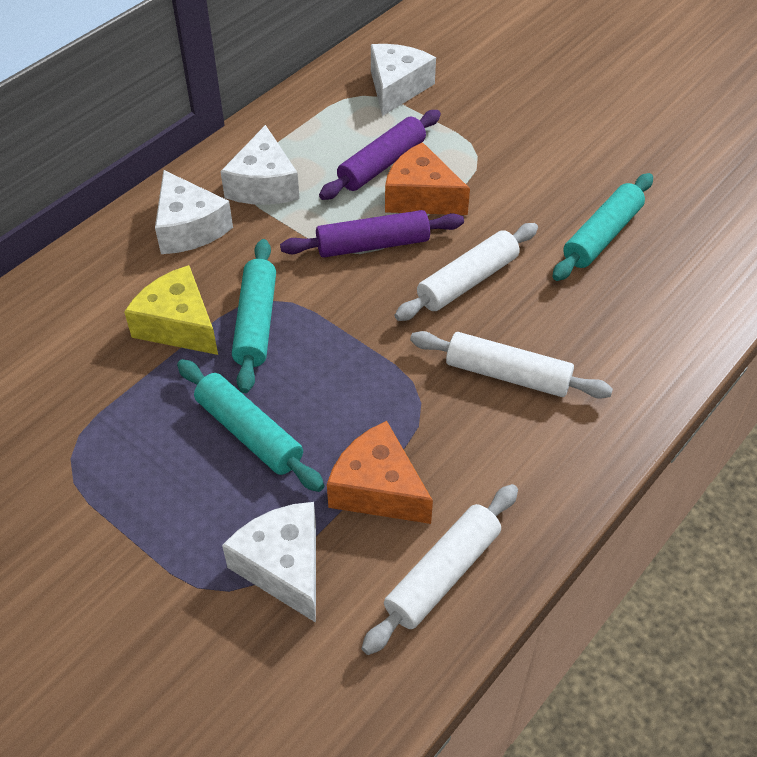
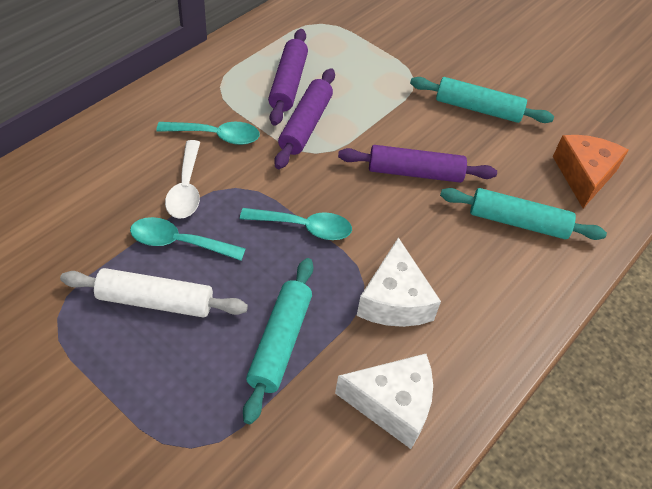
orange cheese: 2 -> 1
purple rolling pin: 2 -> 3
turquoise spoon: 0 -> 3
white cheese: 4 -> 2
white rolling pin: 3 -> 1
white spoon: 0 -> 1
yellow cheese: 1 -> 0

